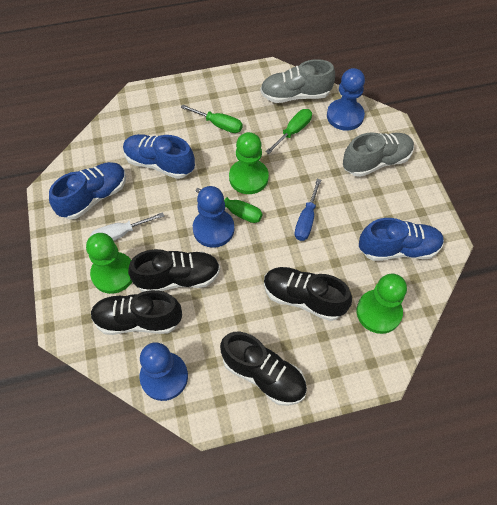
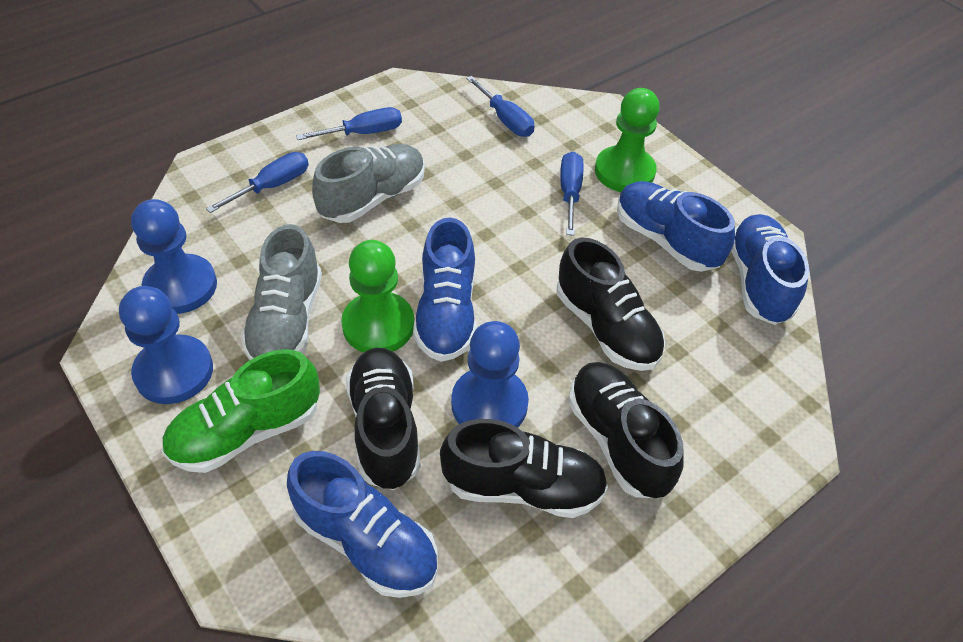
blue screwdriver: 1 -> 4
blue shoe: 3 -> 4
green pawn: 3 -> 2
green screwdriver: 3 -> 0
green shoe: 0 -> 1
white screwdriver: 1 -> 0

